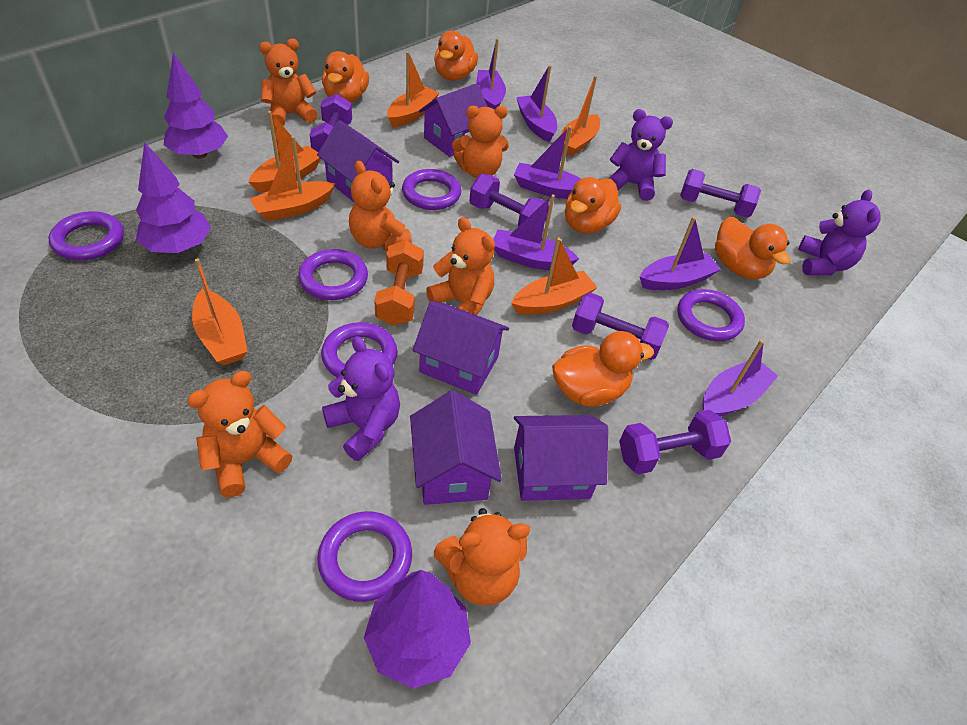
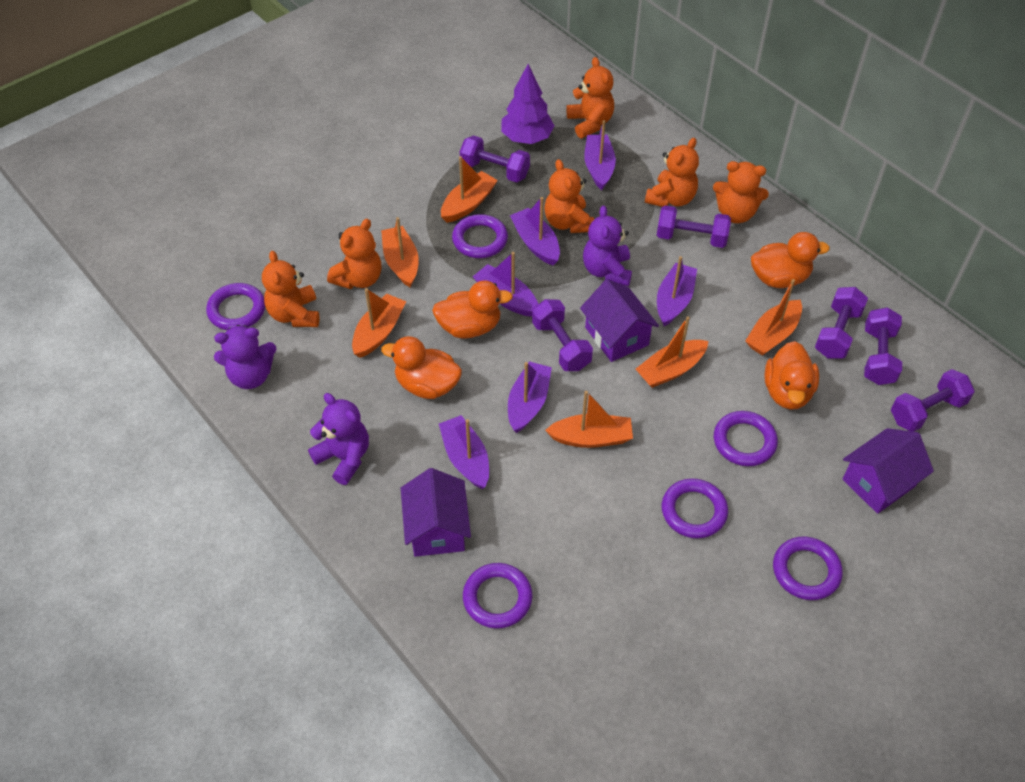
orange duck: 5 -> 4
orange dumbbell: 1 -> 0
purple dumbbell: 5 -> 6
purple house: 5 -> 3
purple tree: 3 -> 1

